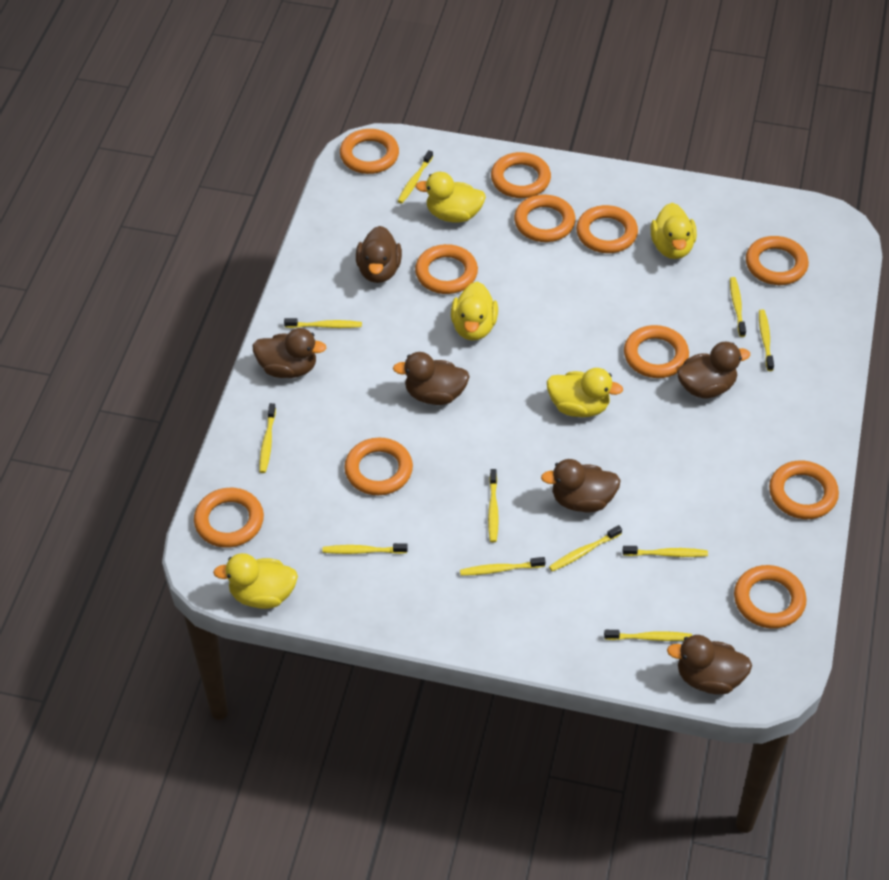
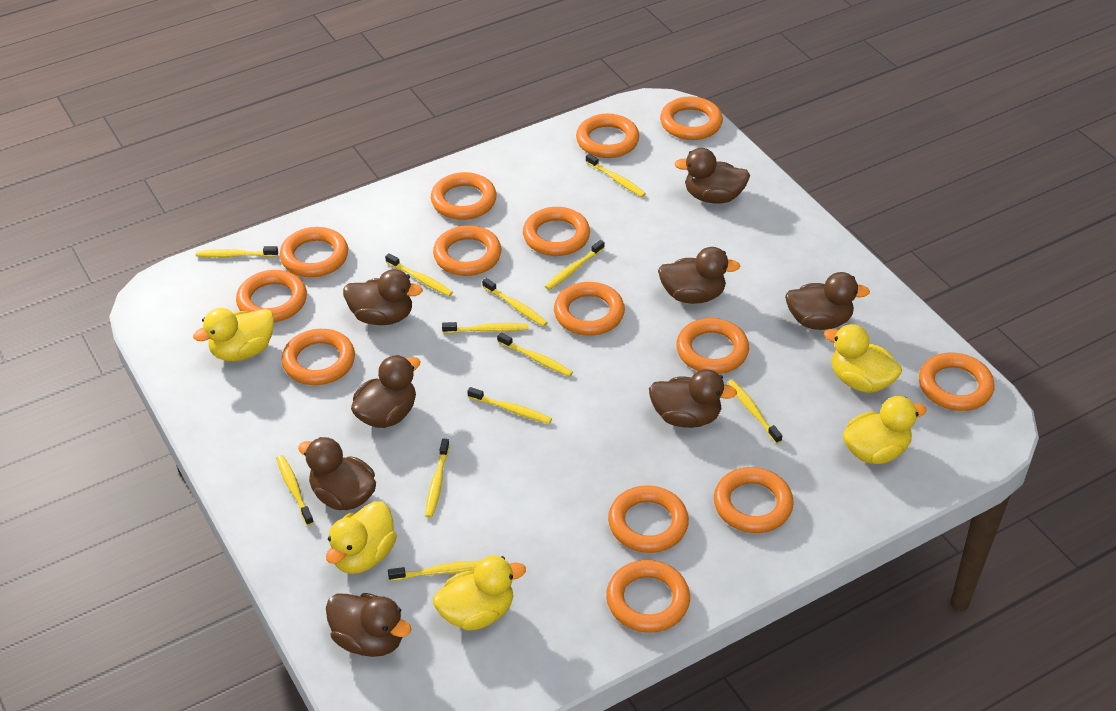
brown duck: 6 -> 8
orange ring: 11 -> 14
yellow toothbrush: 11 -> 12

